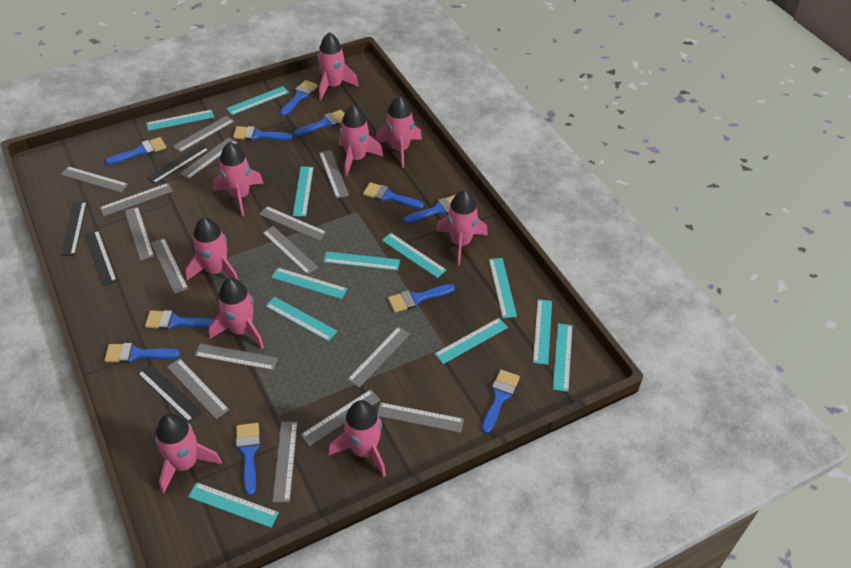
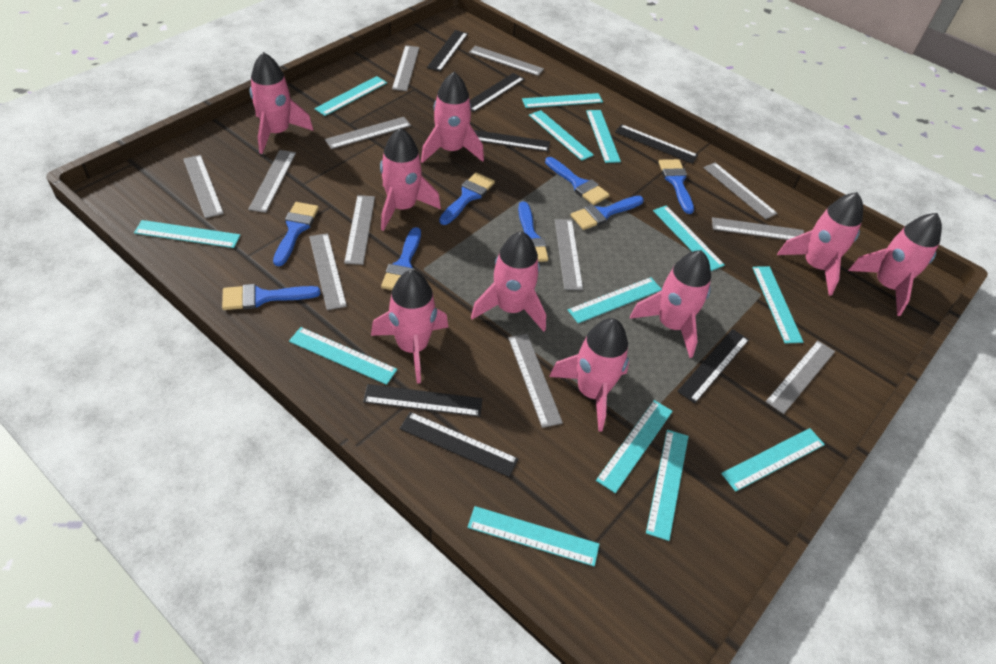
black ruler: 4 -> 7
blue brush: 11 -> 8
grey ruler: 15 -> 12
turquoise ruler: 12 -> 13

